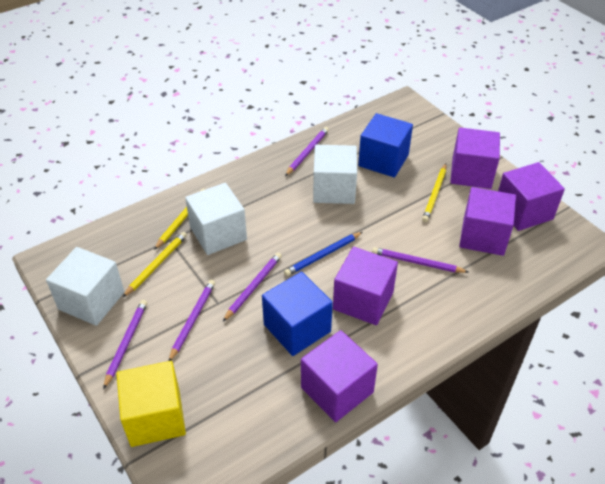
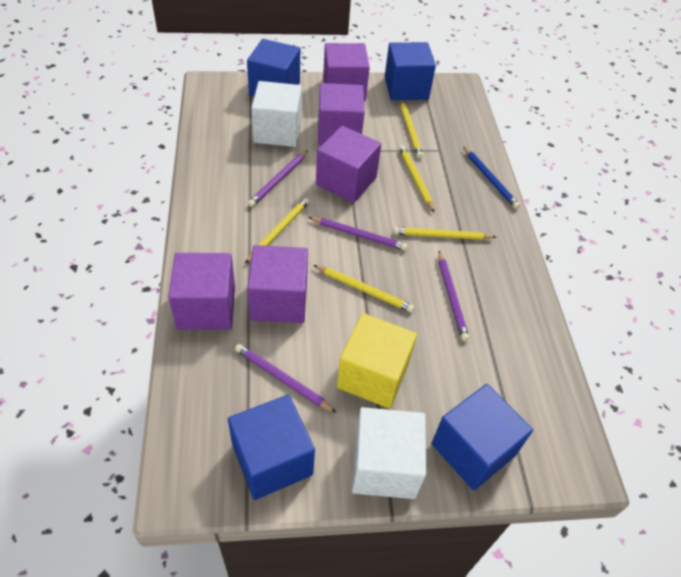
blue cube: 2 -> 4
purple pencil: 5 -> 4
white cube: 3 -> 2
yellow pencil: 3 -> 5

